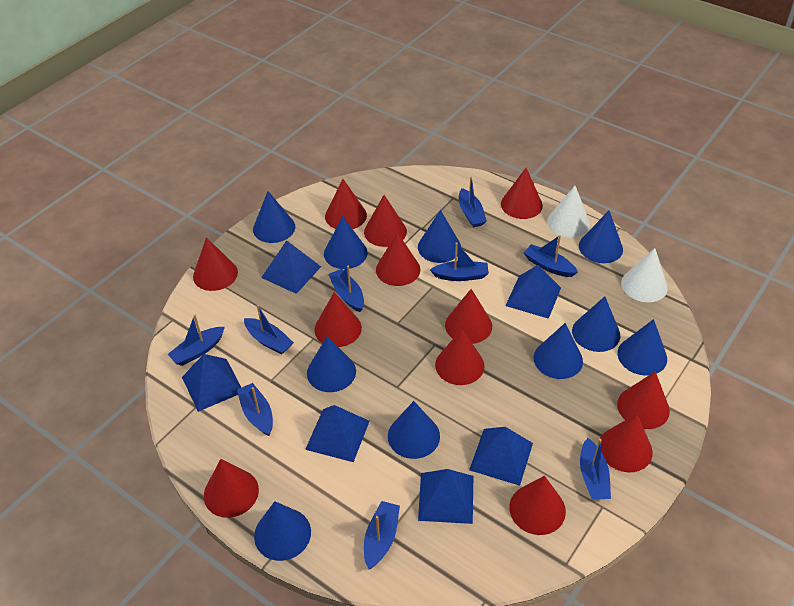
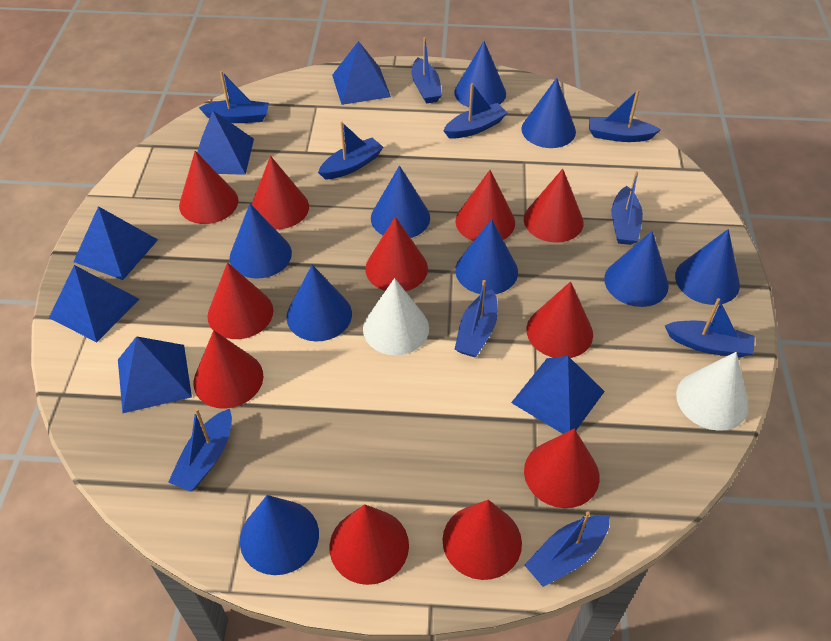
blue boat: 9 -> 10
blue cone: 10 -> 9
red cone: 12 -> 11

